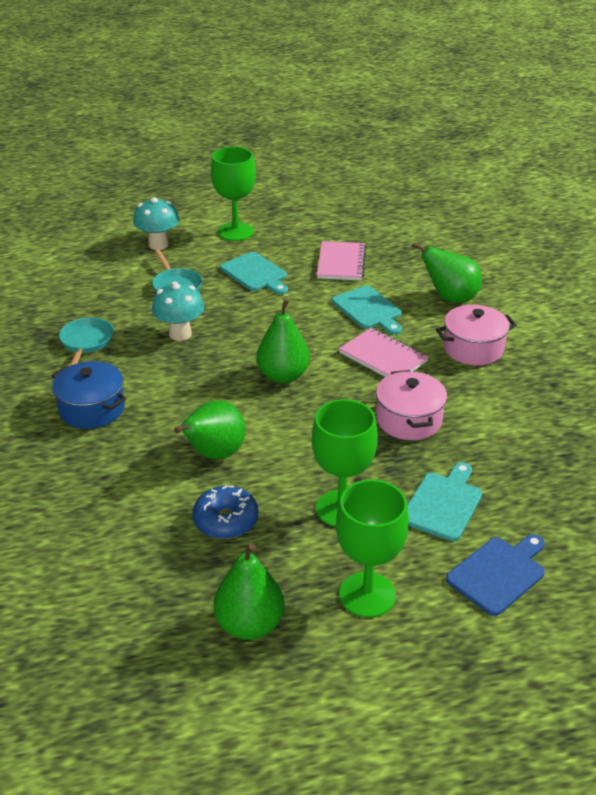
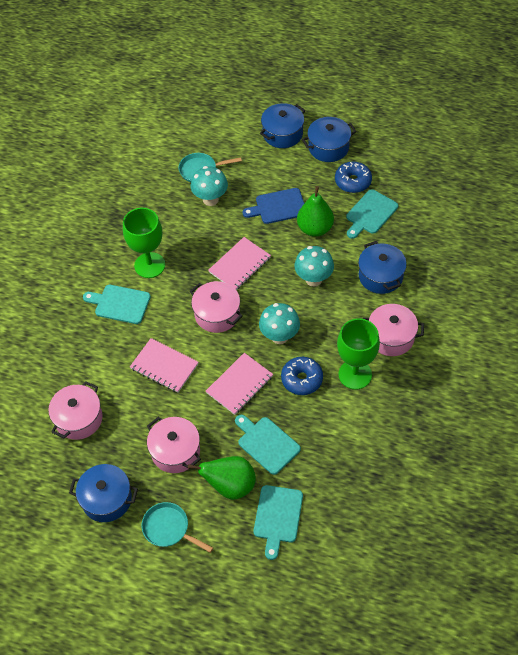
blue donut: 1 -> 2
blue pot: 1 -> 4
green goblet: 3 -> 2
green pear: 4 -> 2
pink notebook: 2 -> 3
pink pot: 2 -> 4
turquoise cutting board: 3 -> 4
turquoise mushroom: 2 -> 3

